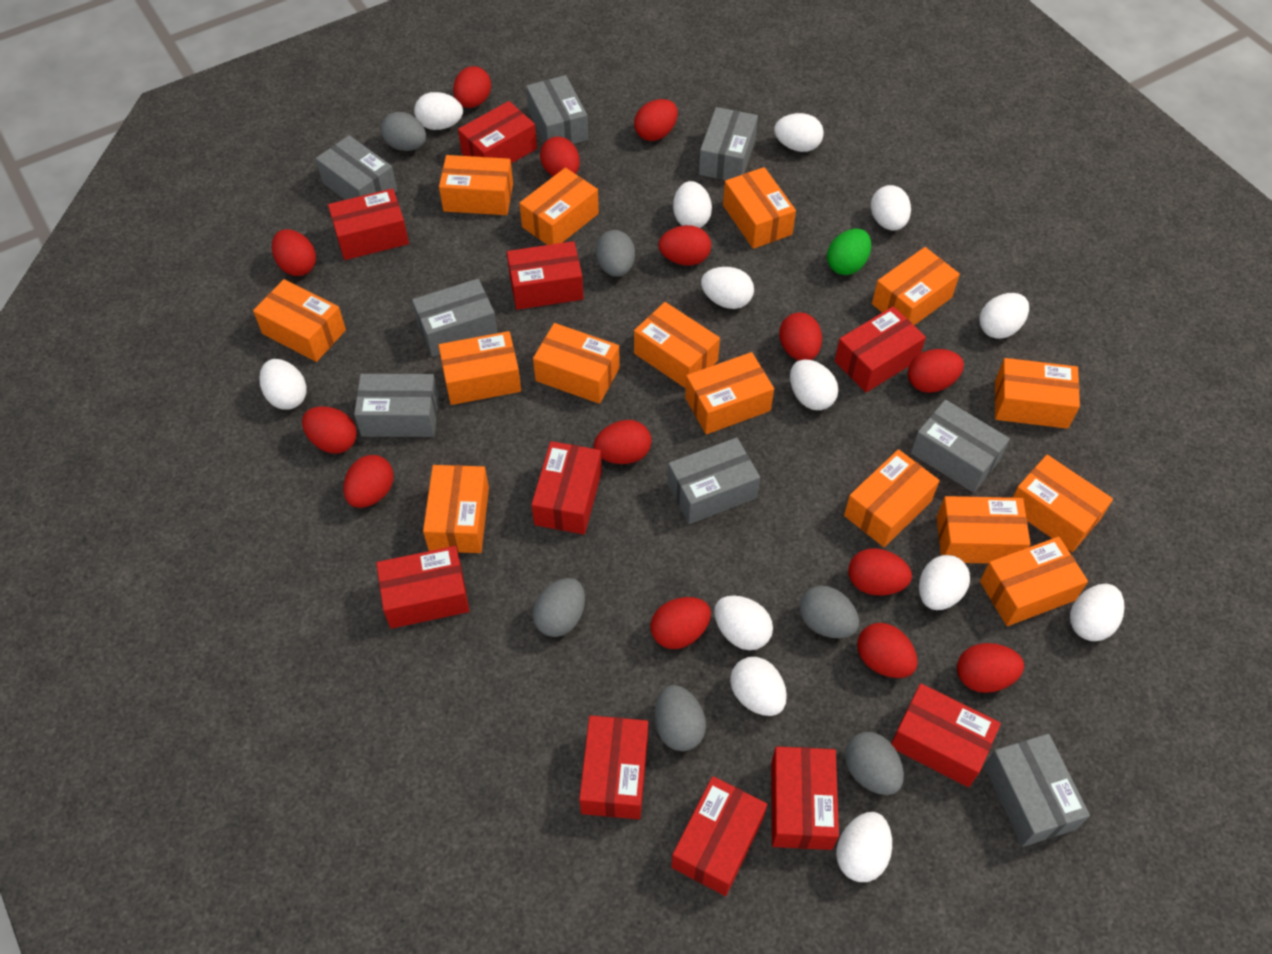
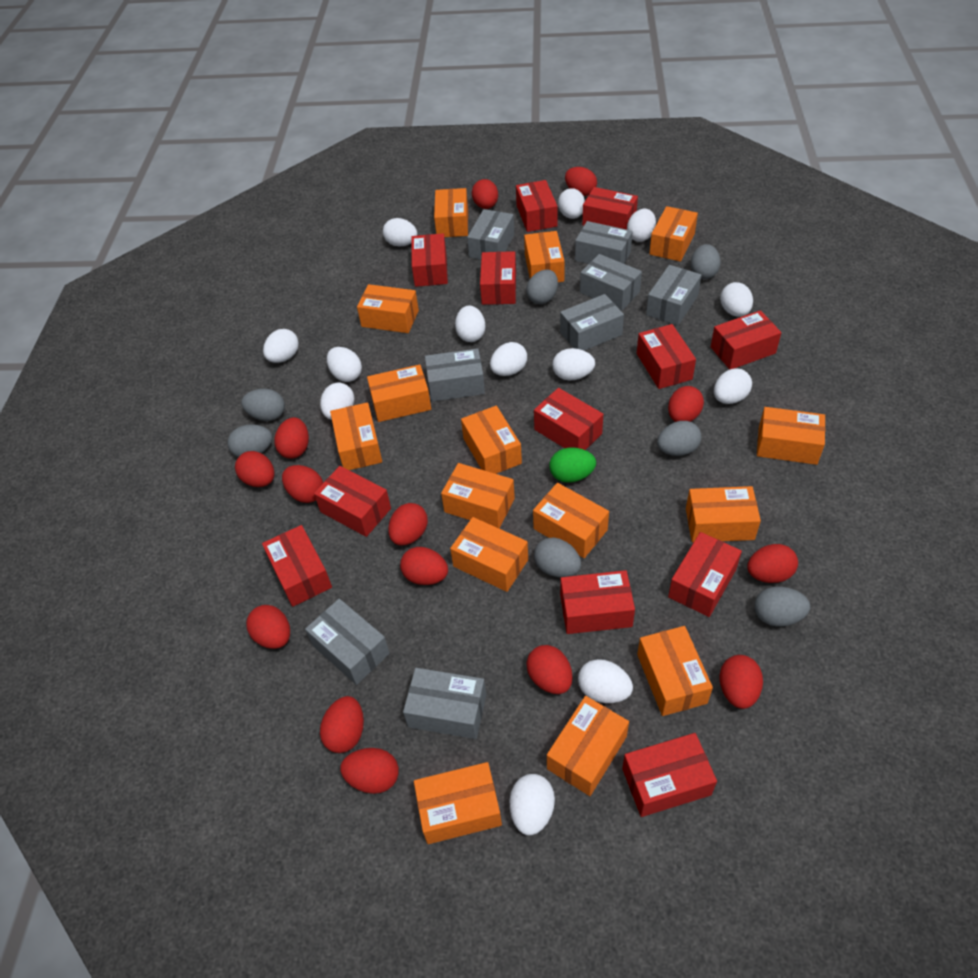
grey egg: 6 -> 7
red box: 10 -> 12

